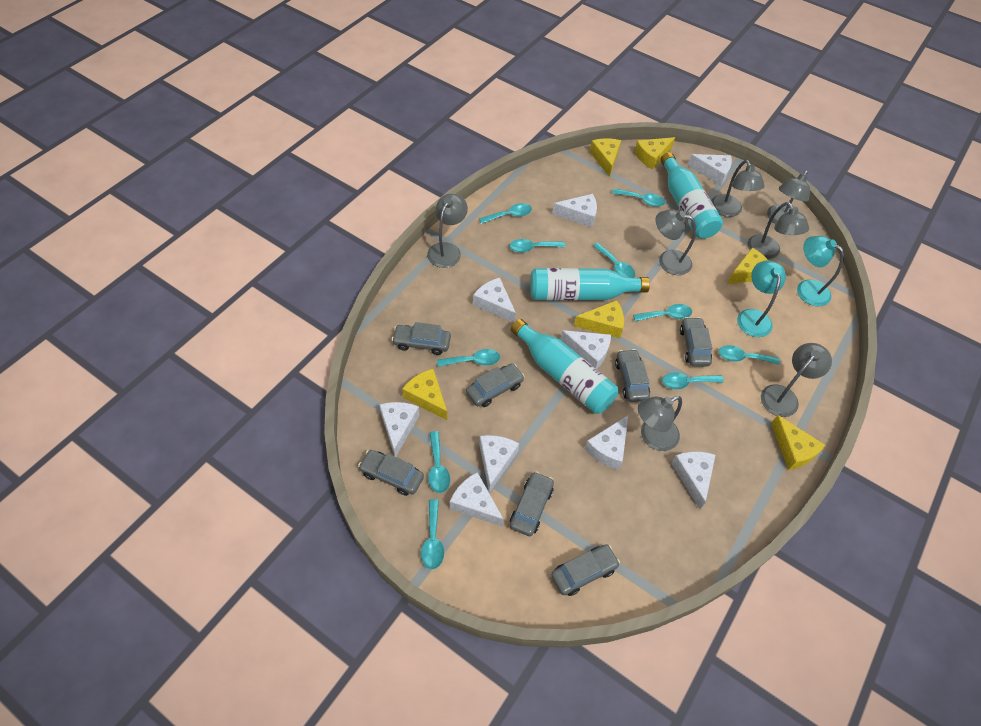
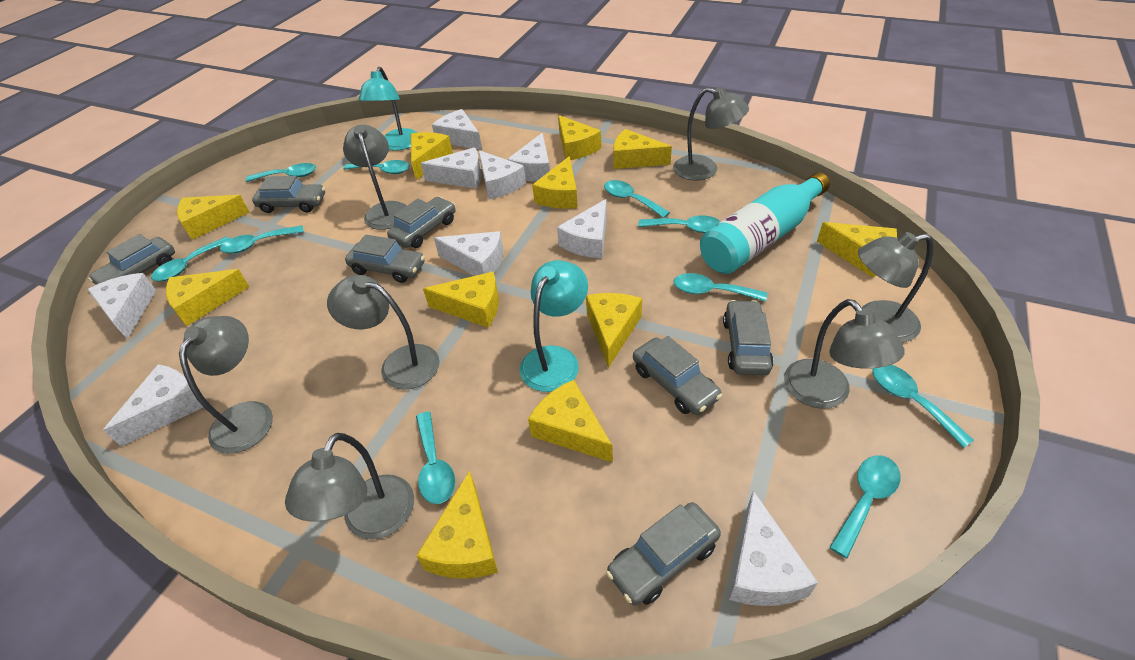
turquoise bottle: 3 -> 1
yellow cheese: 6 -> 11

